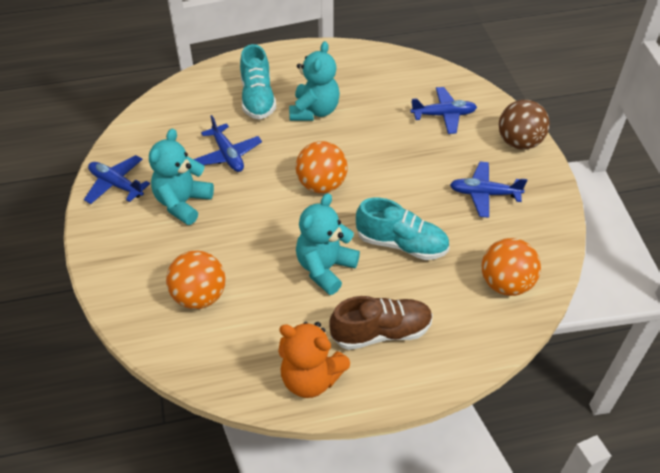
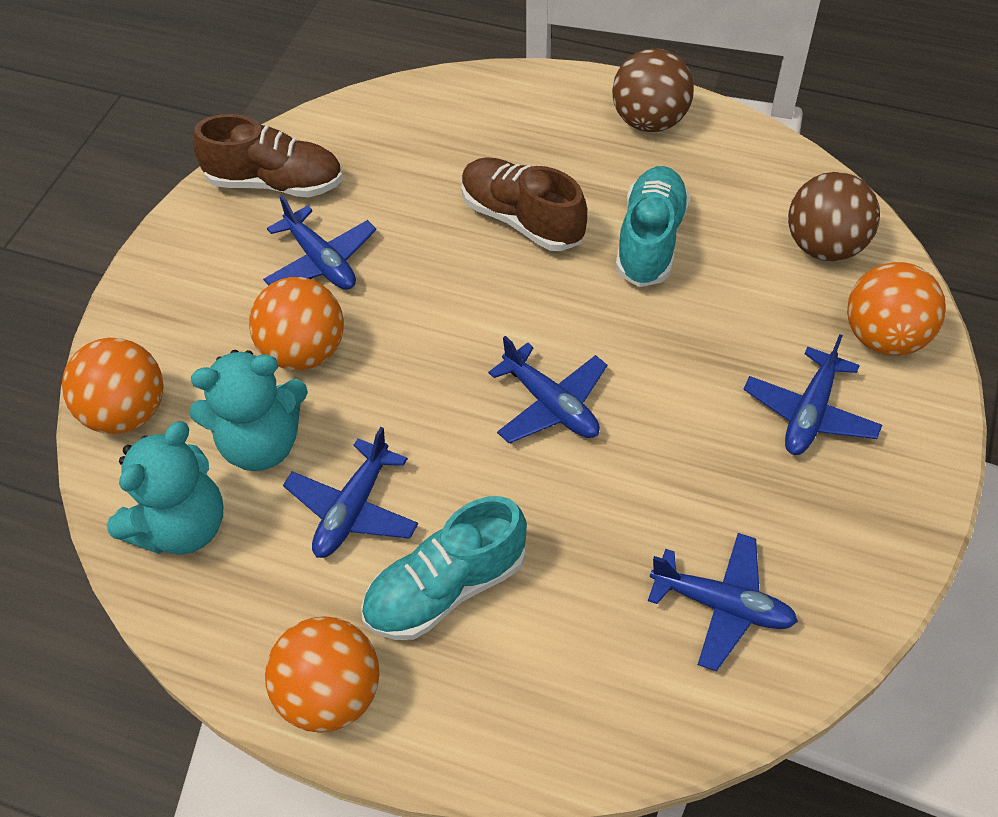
blue plane: 4 -> 5
brown ball: 1 -> 2
brown shoe: 1 -> 2
orange ball: 3 -> 4
orange teddy bear: 1 -> 0
turquoise teddy bear: 3 -> 2

